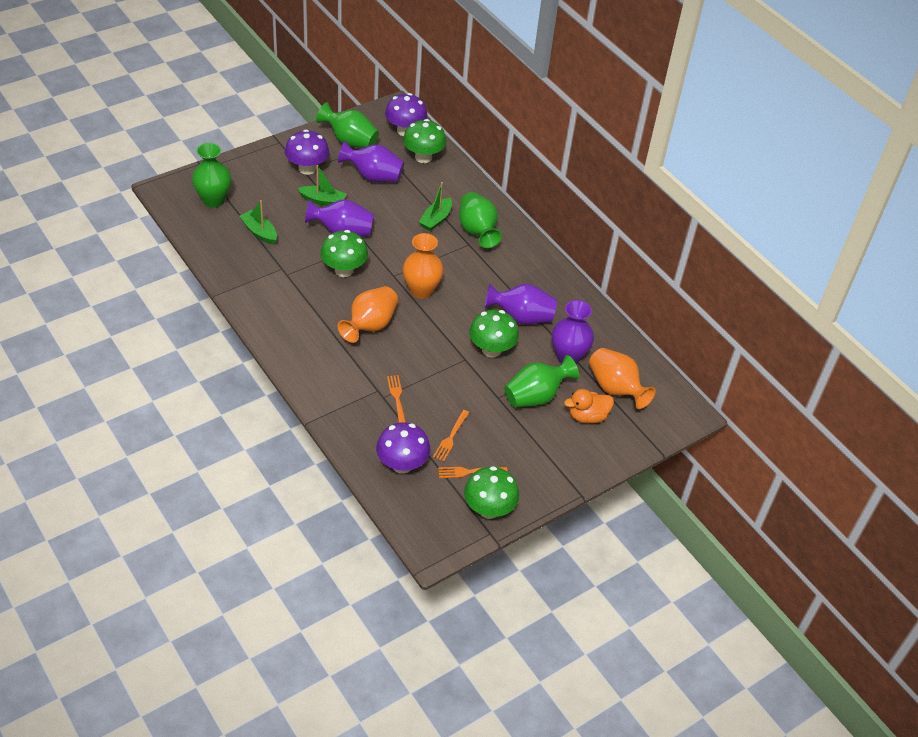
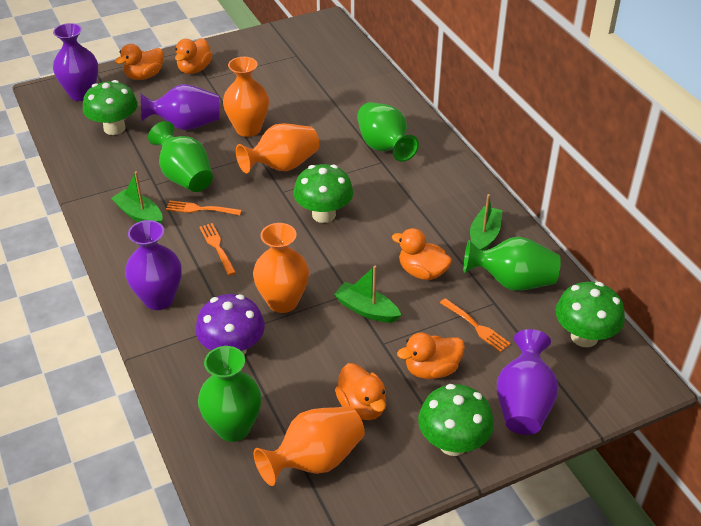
orange duck: 1 -> 5
orange vase: 3 -> 4
purple mushroom: 3 -> 1

